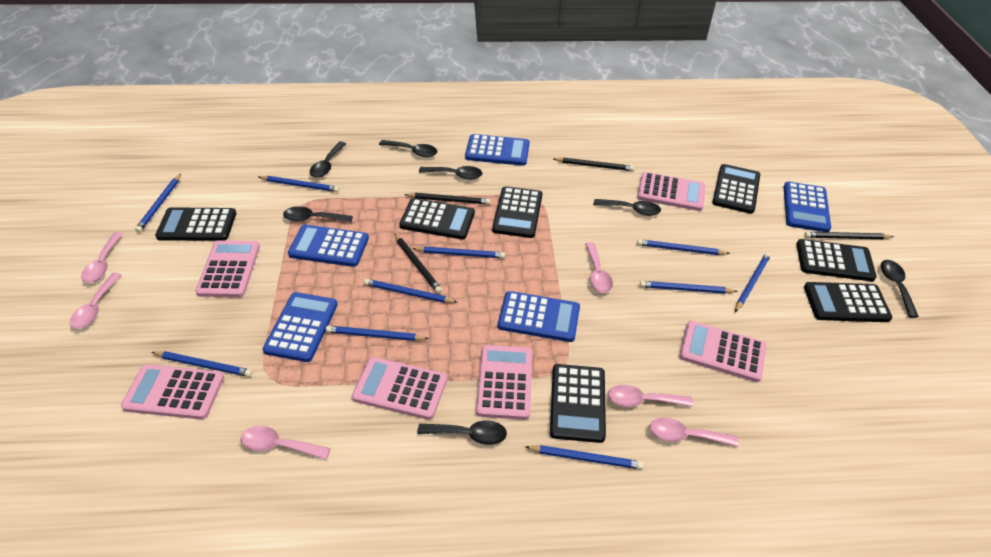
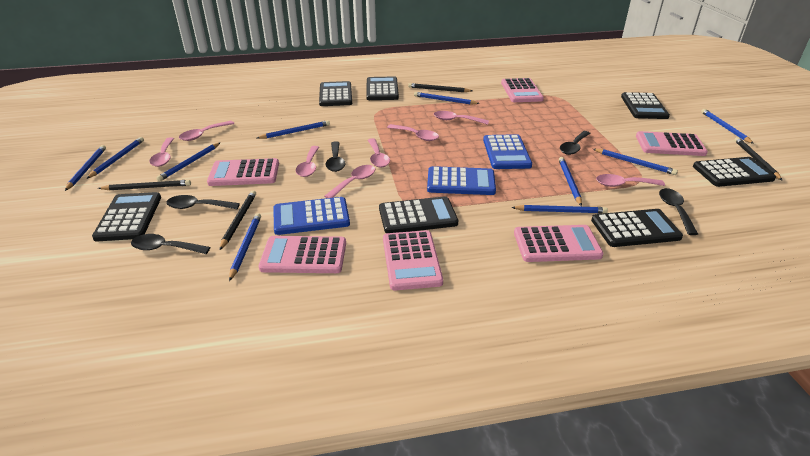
black spoon: 7 -> 5
blue calculator: 5 -> 3
pink spoon: 6 -> 8

